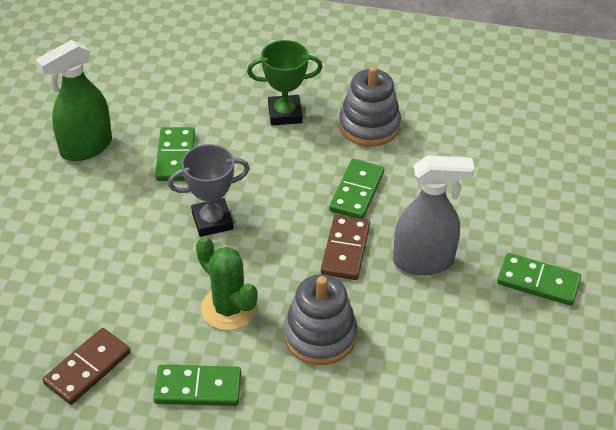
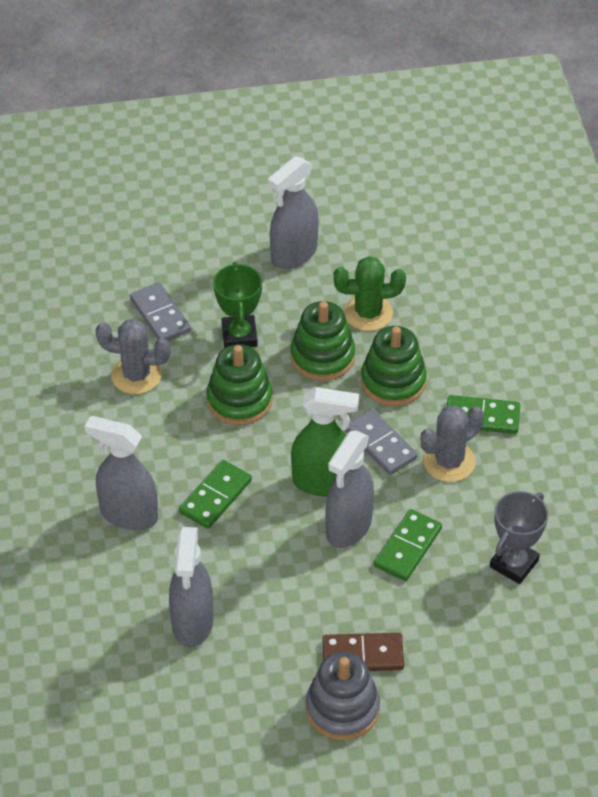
brown domino: 2 -> 1
green domino: 4 -> 3
green stacking toy: 0 -> 3
grey cactus: 0 -> 2
grey domino: 0 -> 2
grey spray bottle: 1 -> 4
grey stacking toy: 2 -> 1

